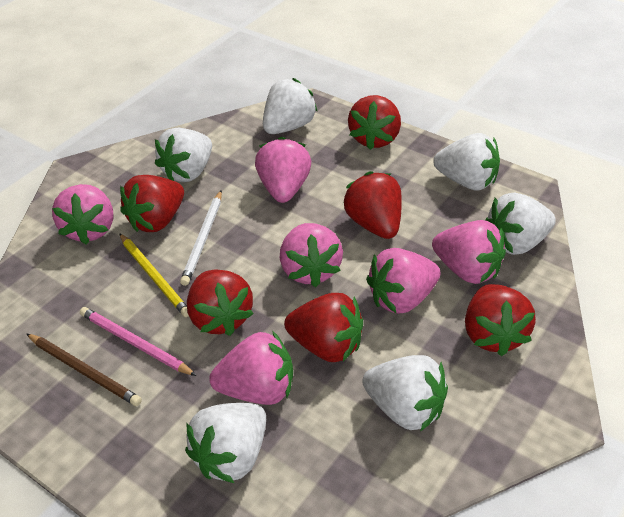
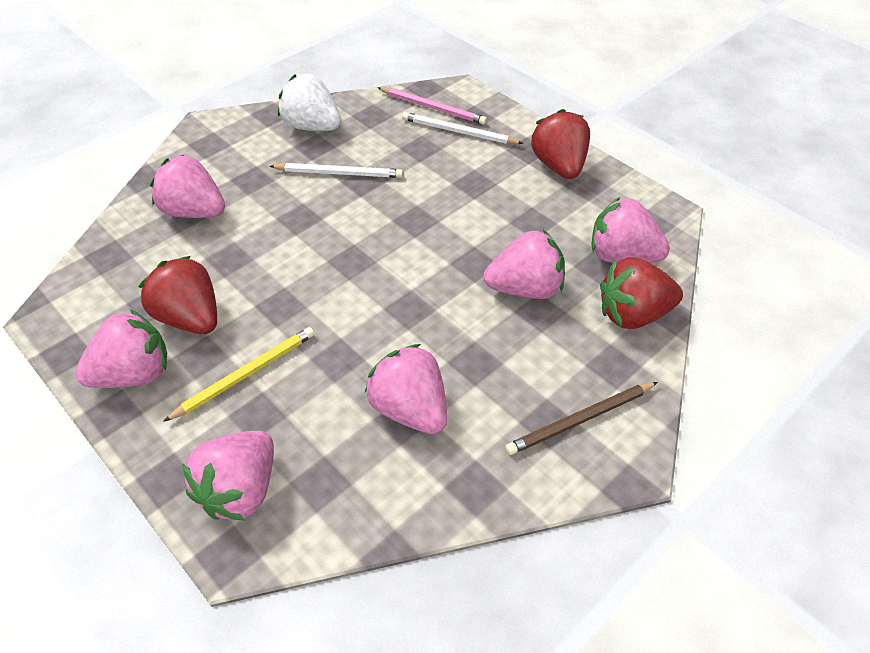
red strawberry: 6 -> 3
white pencil: 1 -> 2
white strawberry: 6 -> 1

